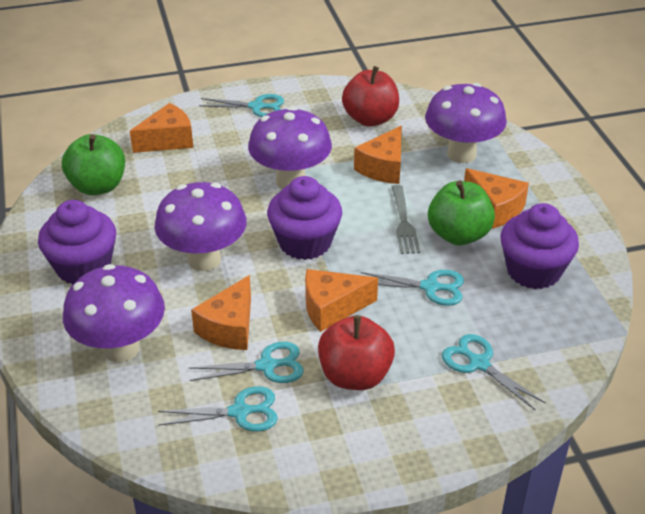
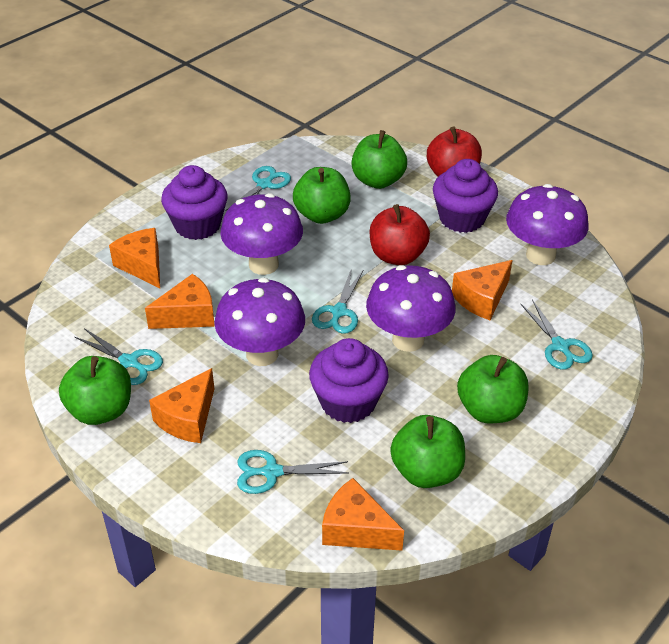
green apple: 2 -> 5
grey fork: 1 -> 0

